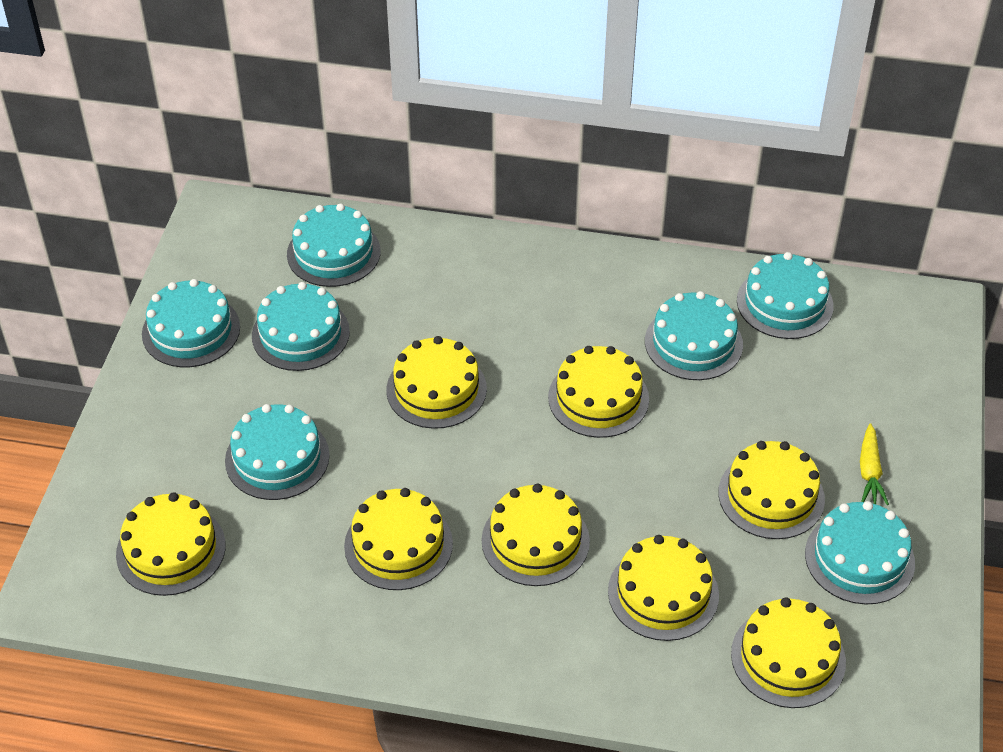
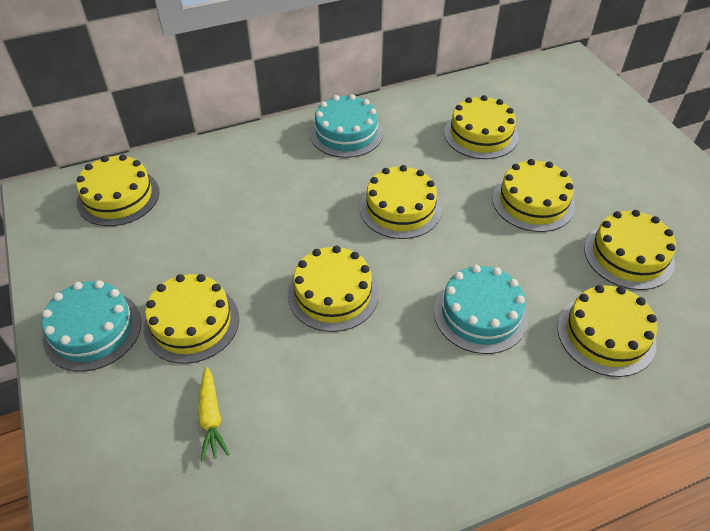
turquoise cake: 7 -> 3

